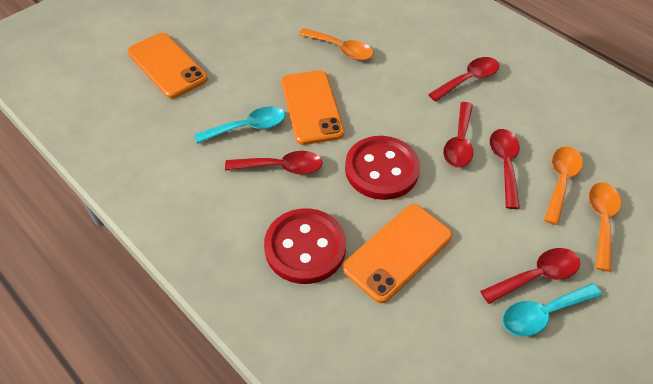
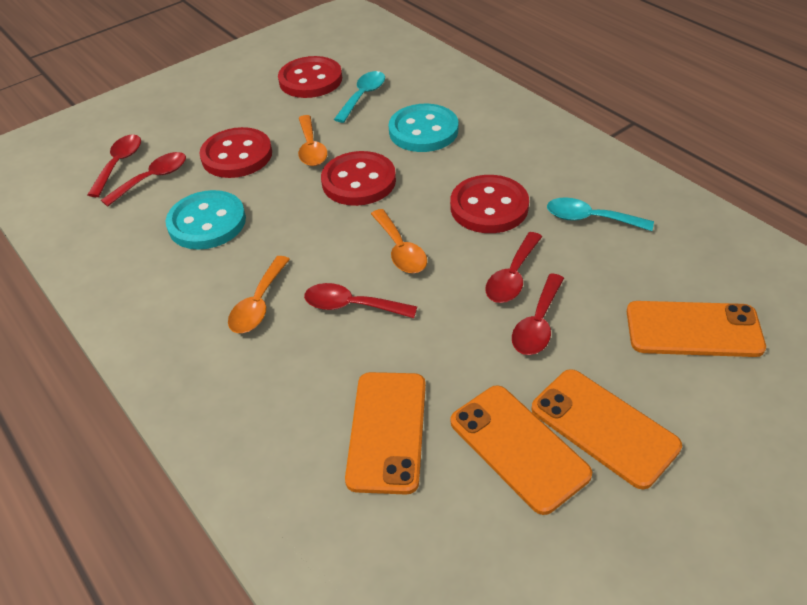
orange phone: 3 -> 4
red button: 2 -> 4
turquoise button: 0 -> 2

